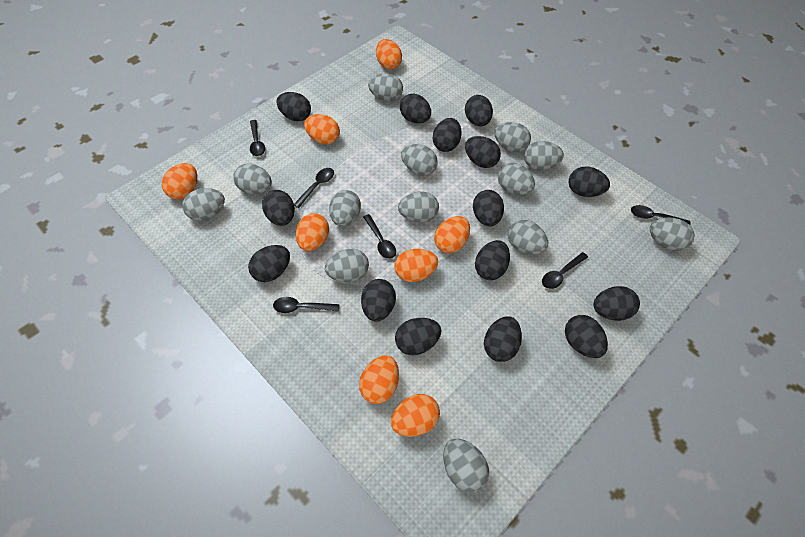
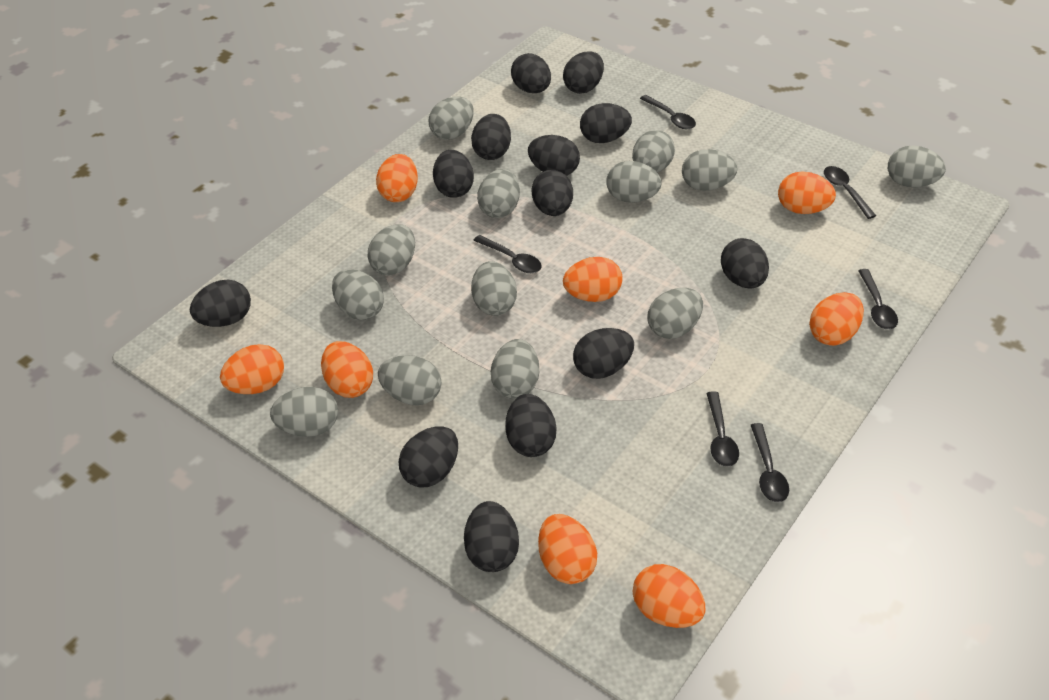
black egg: 15 -> 13

